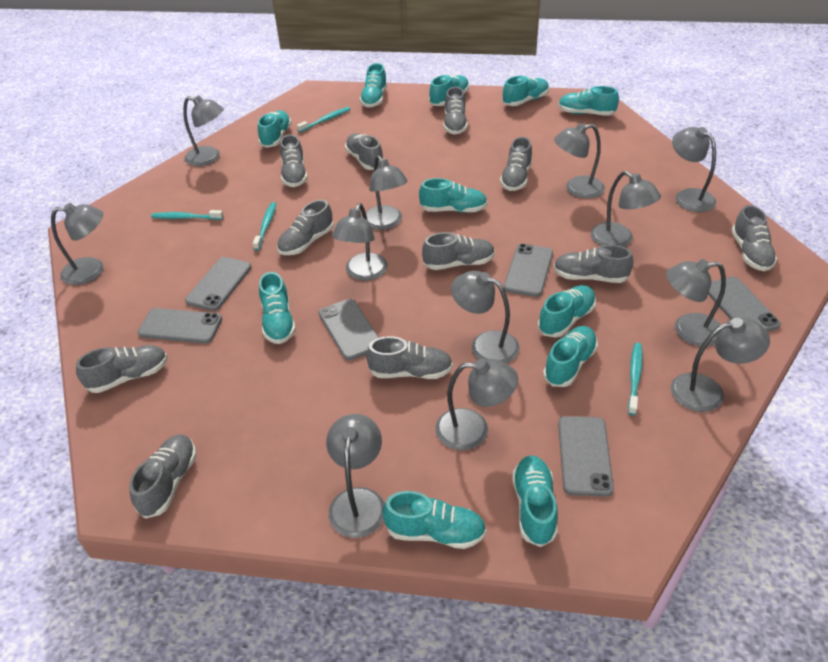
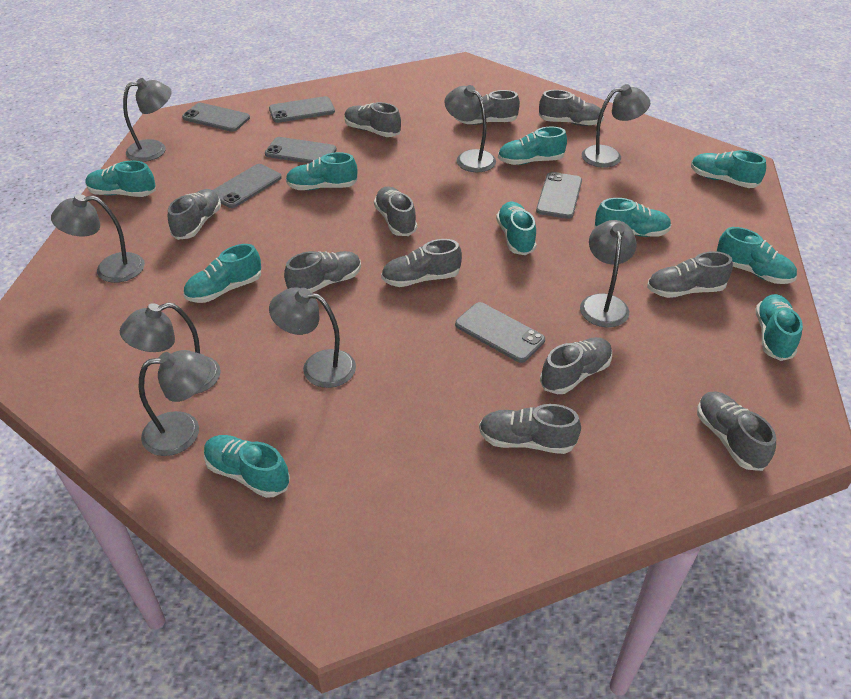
grey lamp: 12 -> 8
turquoise shoe: 11 -> 10
turquoise toothbrush: 4 -> 0

